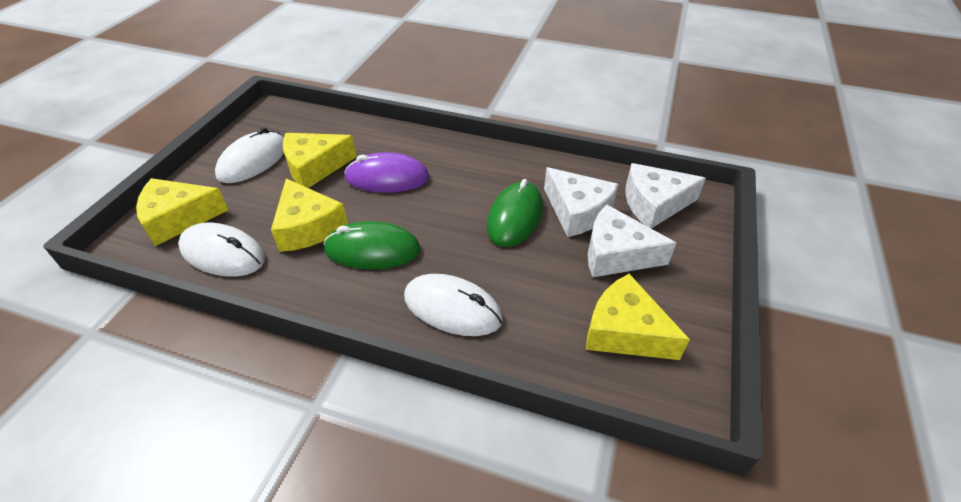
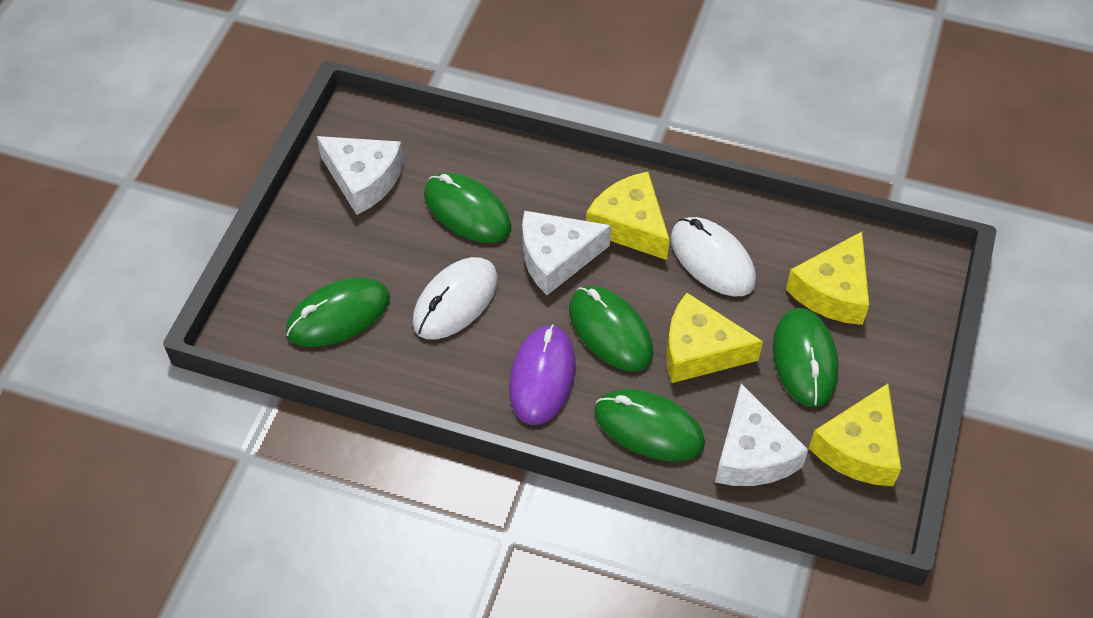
green mouse: 2 -> 5
white mouse: 3 -> 2

